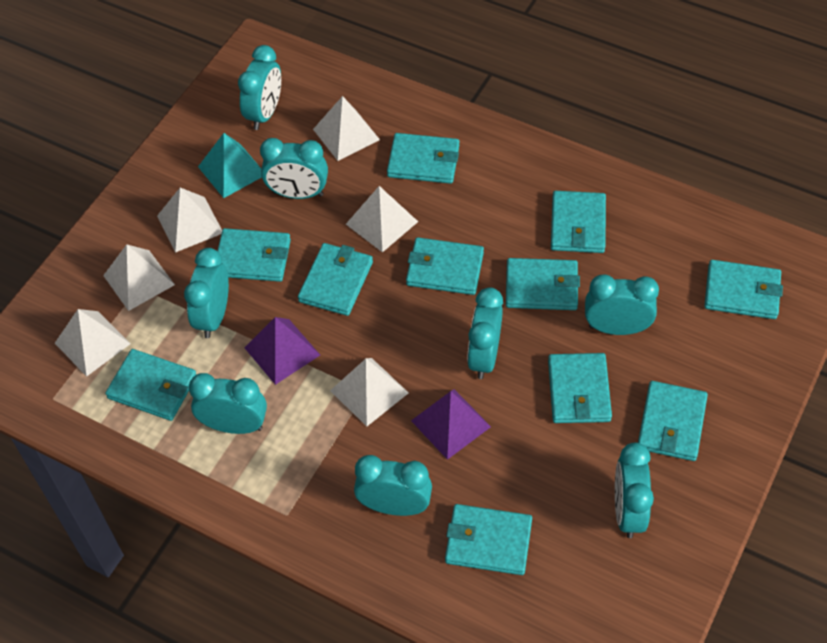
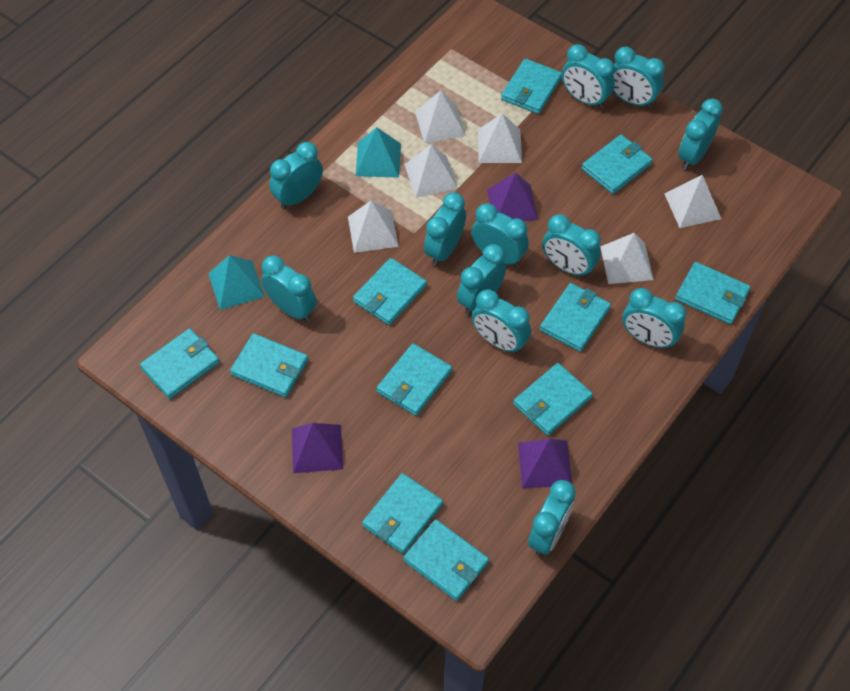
purple pyramid: 2 -> 3
turquoise clock: 8 -> 12
turquoise pyramid: 1 -> 2

